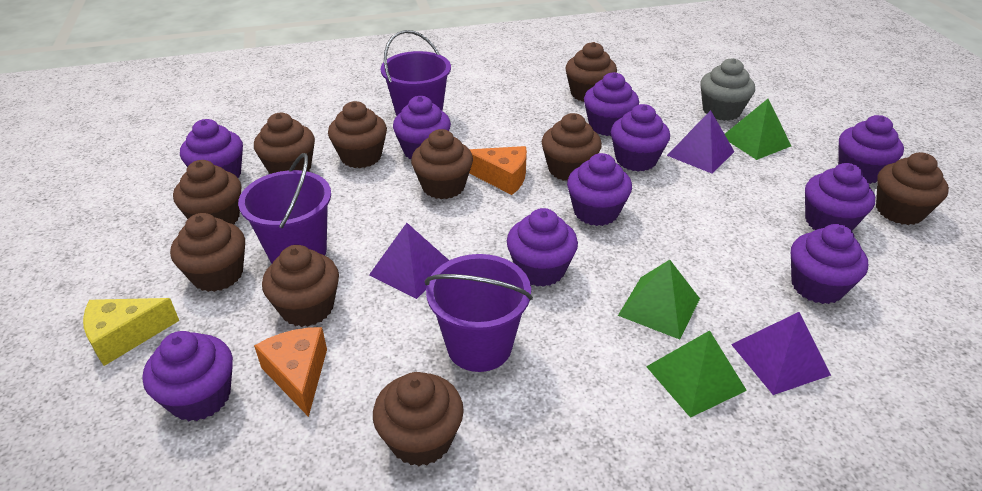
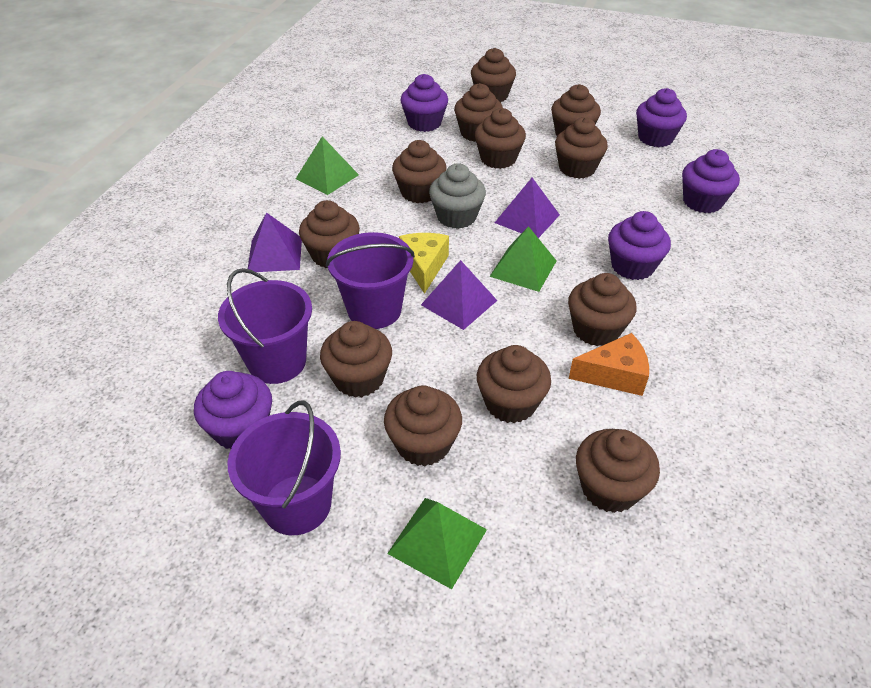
brown cupcake: 10 -> 12
orange cheese: 2 -> 1
purple cupcake: 10 -> 5

